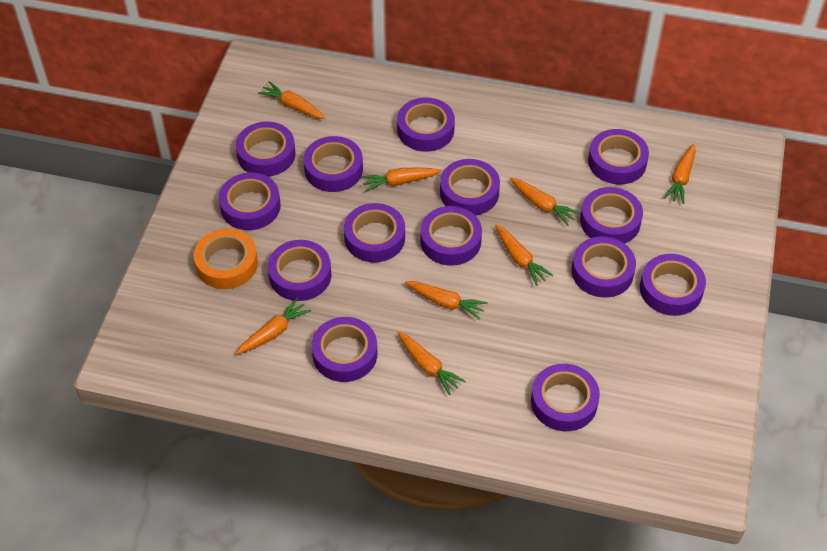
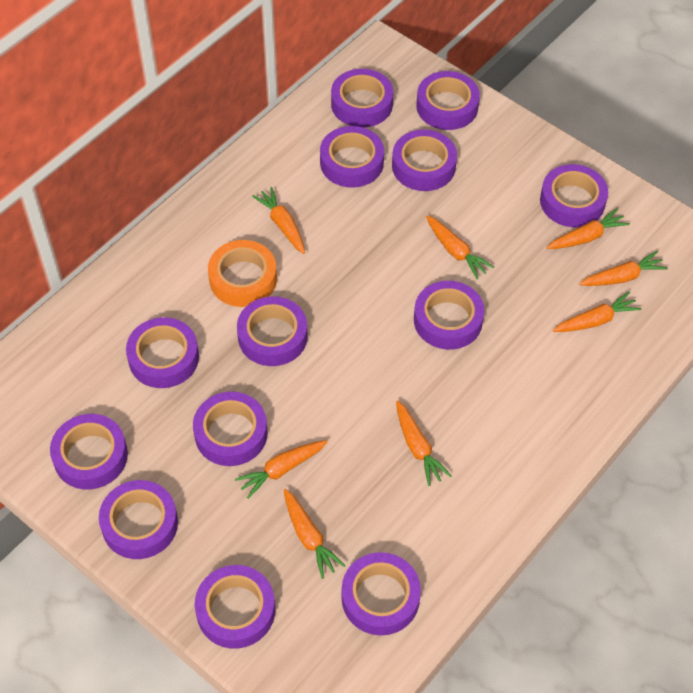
purple tape: 14 -> 13

